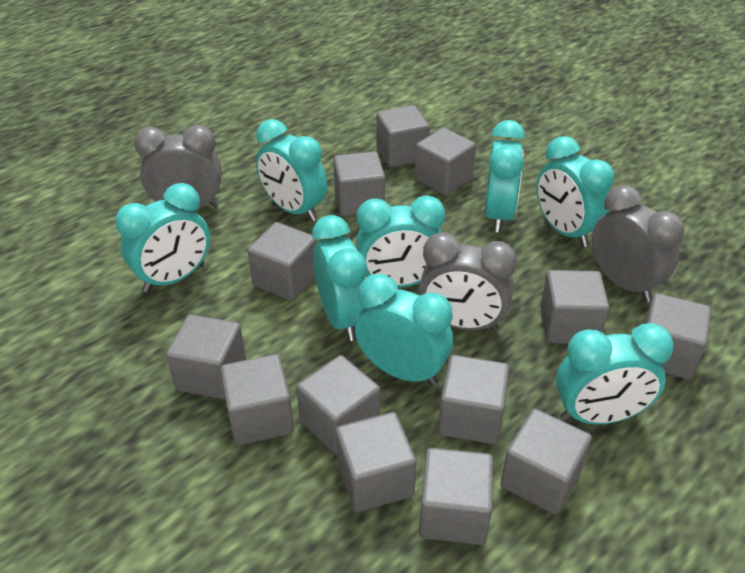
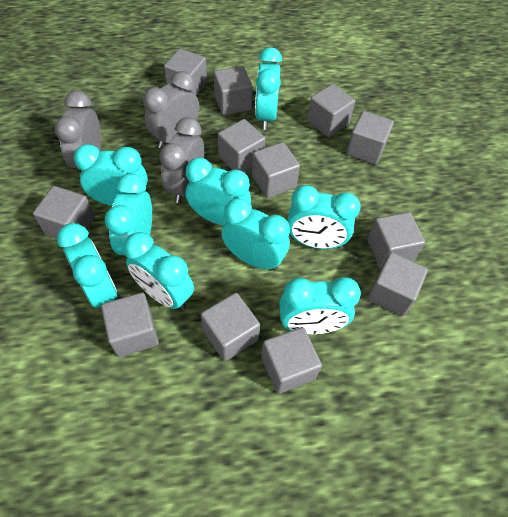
grey cube: 13 -> 12
turquoise clock: 8 -> 9

